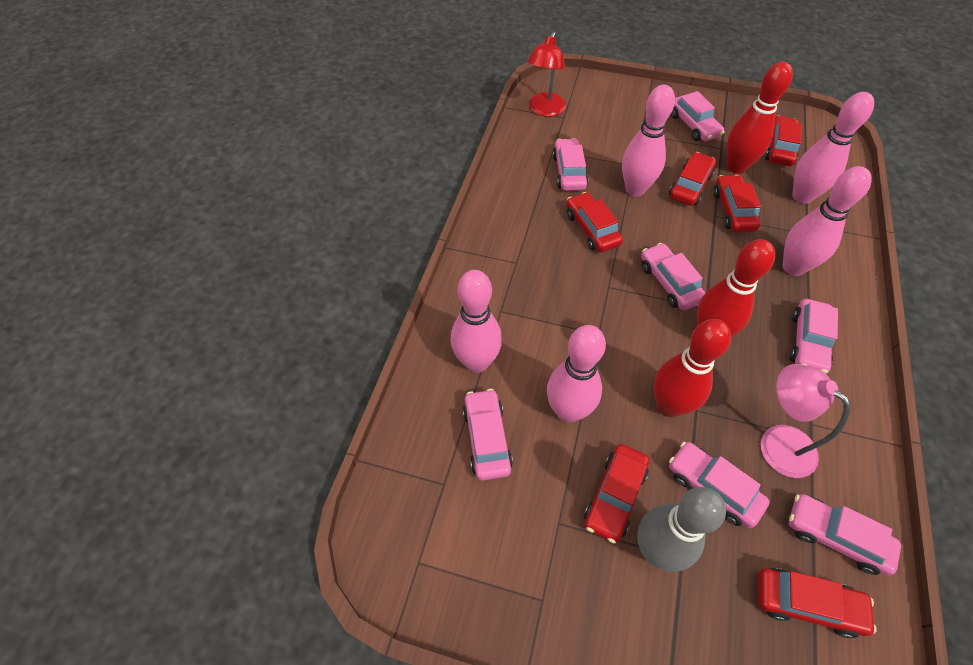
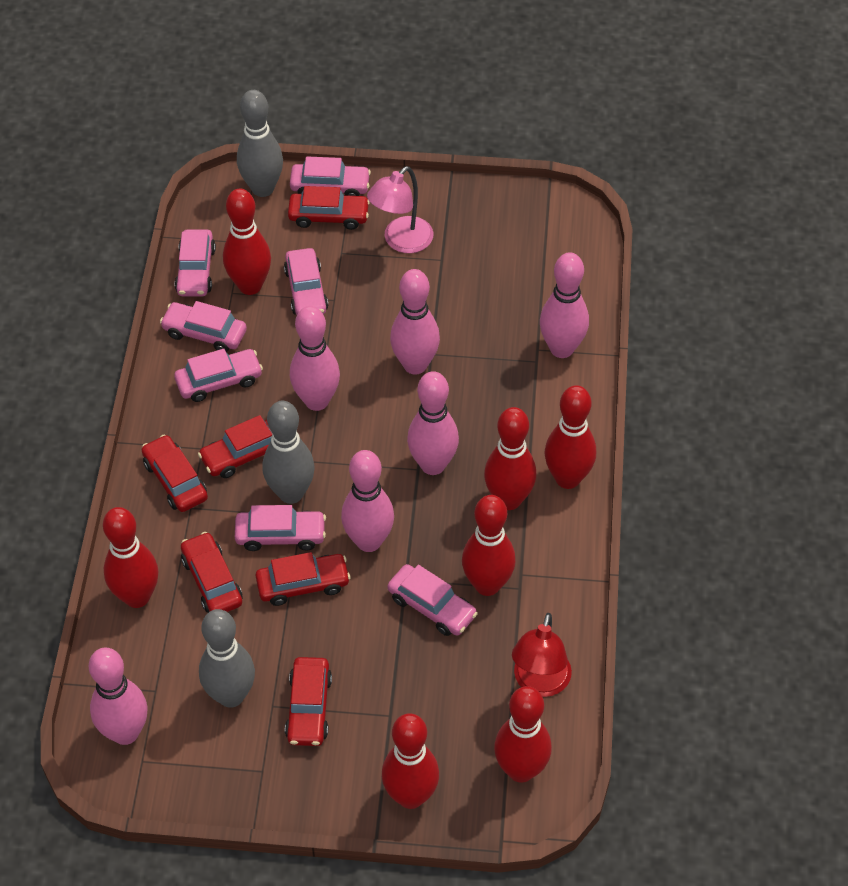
grey bowling pin: 1 -> 3
pink bowling pin: 5 -> 6
red bowling pin: 3 -> 7

